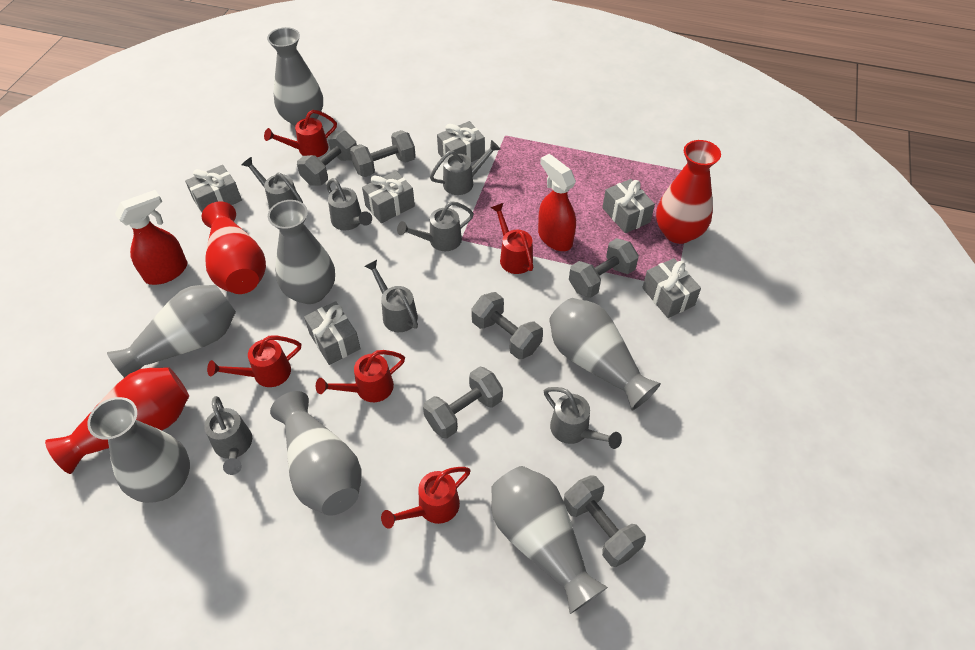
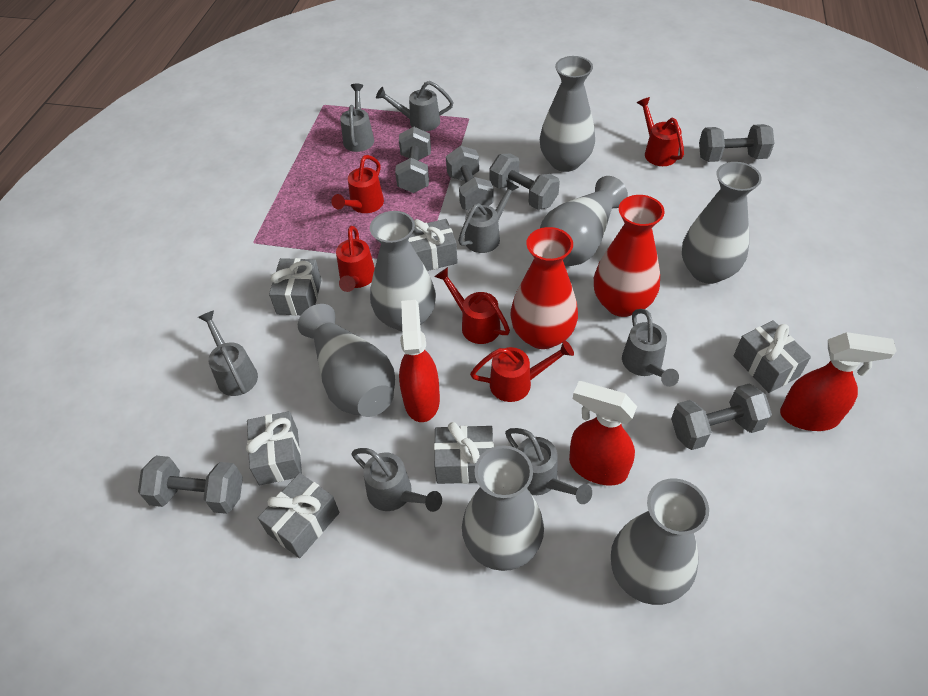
red spray bottle: 2 -> 3
red vase: 3 -> 2

